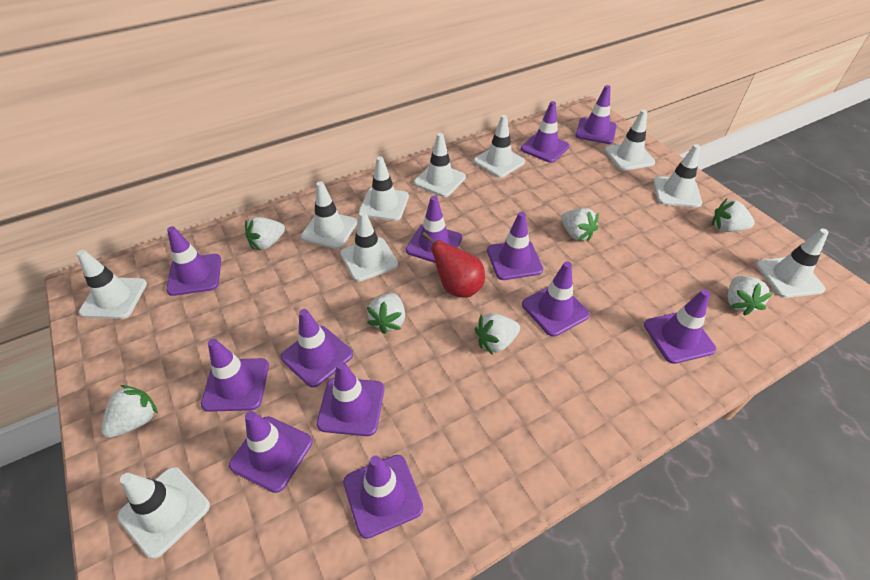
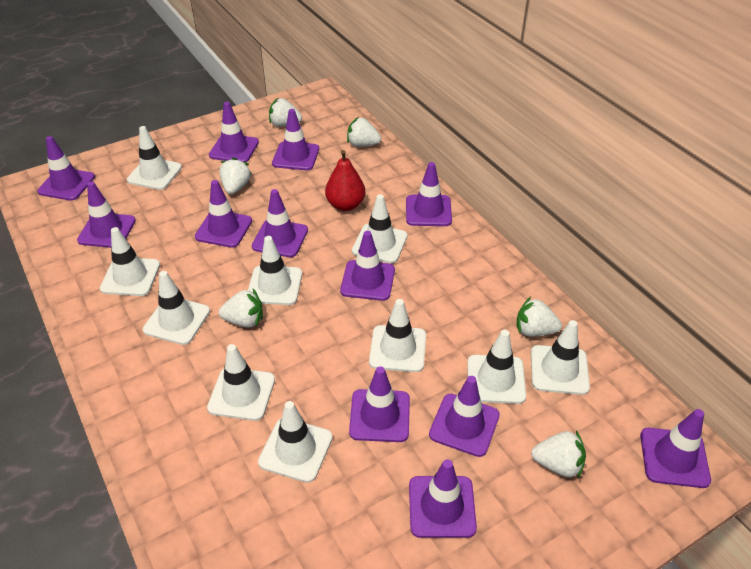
white strawberry: 7 -> 6

